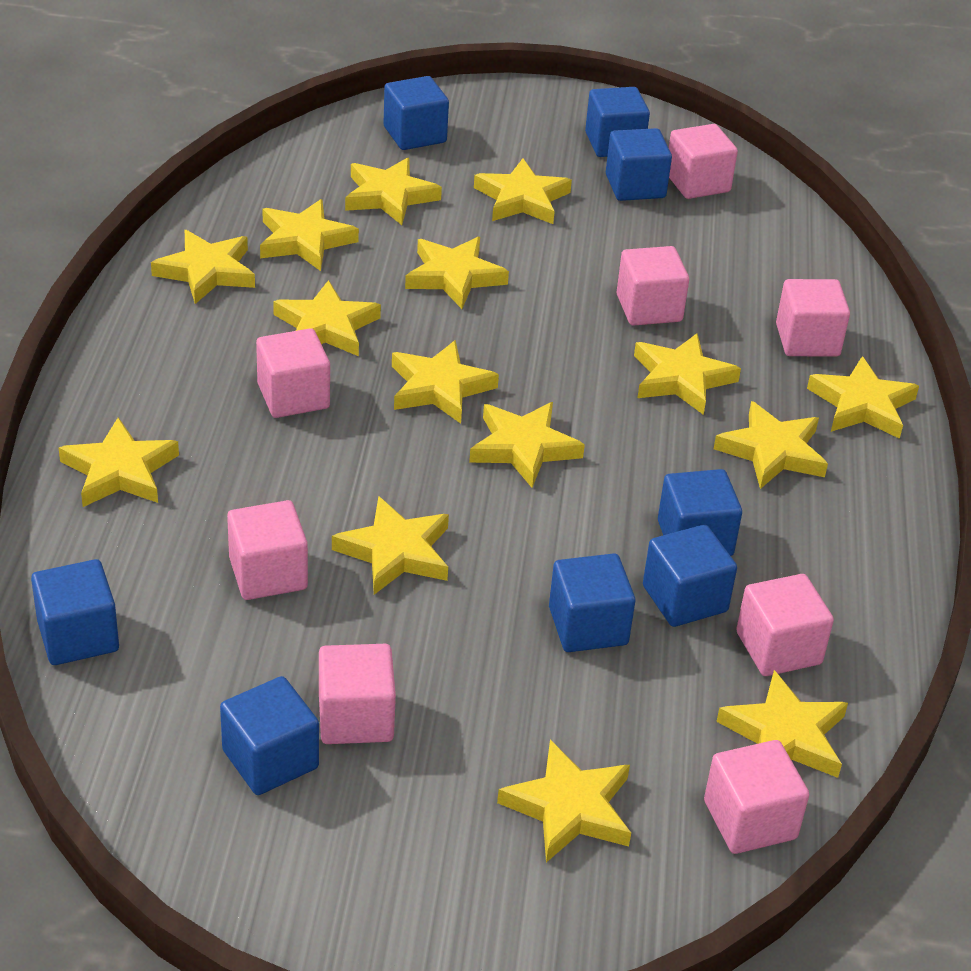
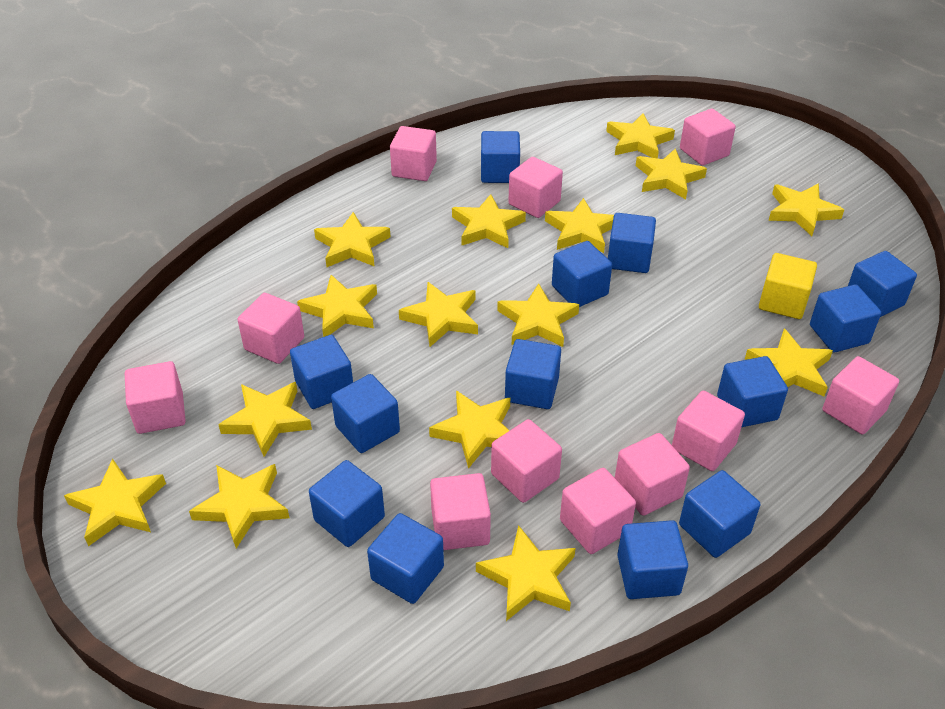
blue cube: 8 -> 13
pink cube: 8 -> 11
yellow cube: 0 -> 1

